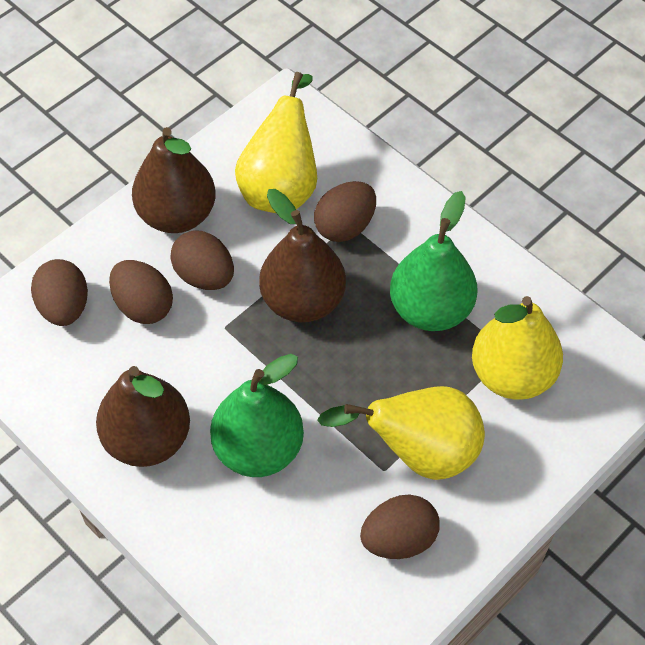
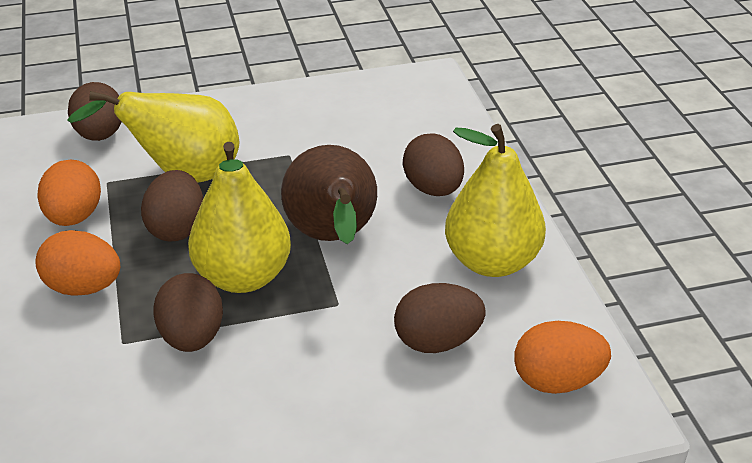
brown pear: 3 -> 1
green pear: 2 -> 0
orange egg: 0 -> 3

